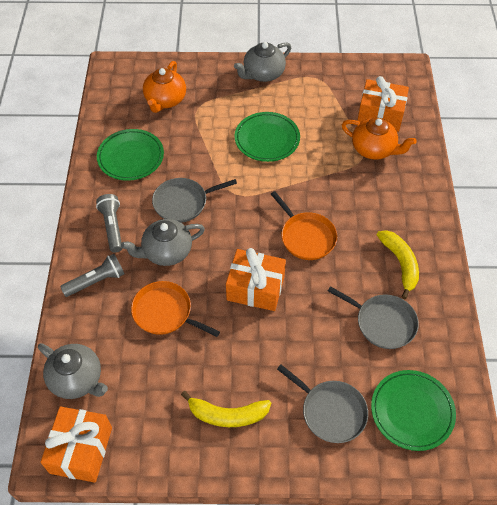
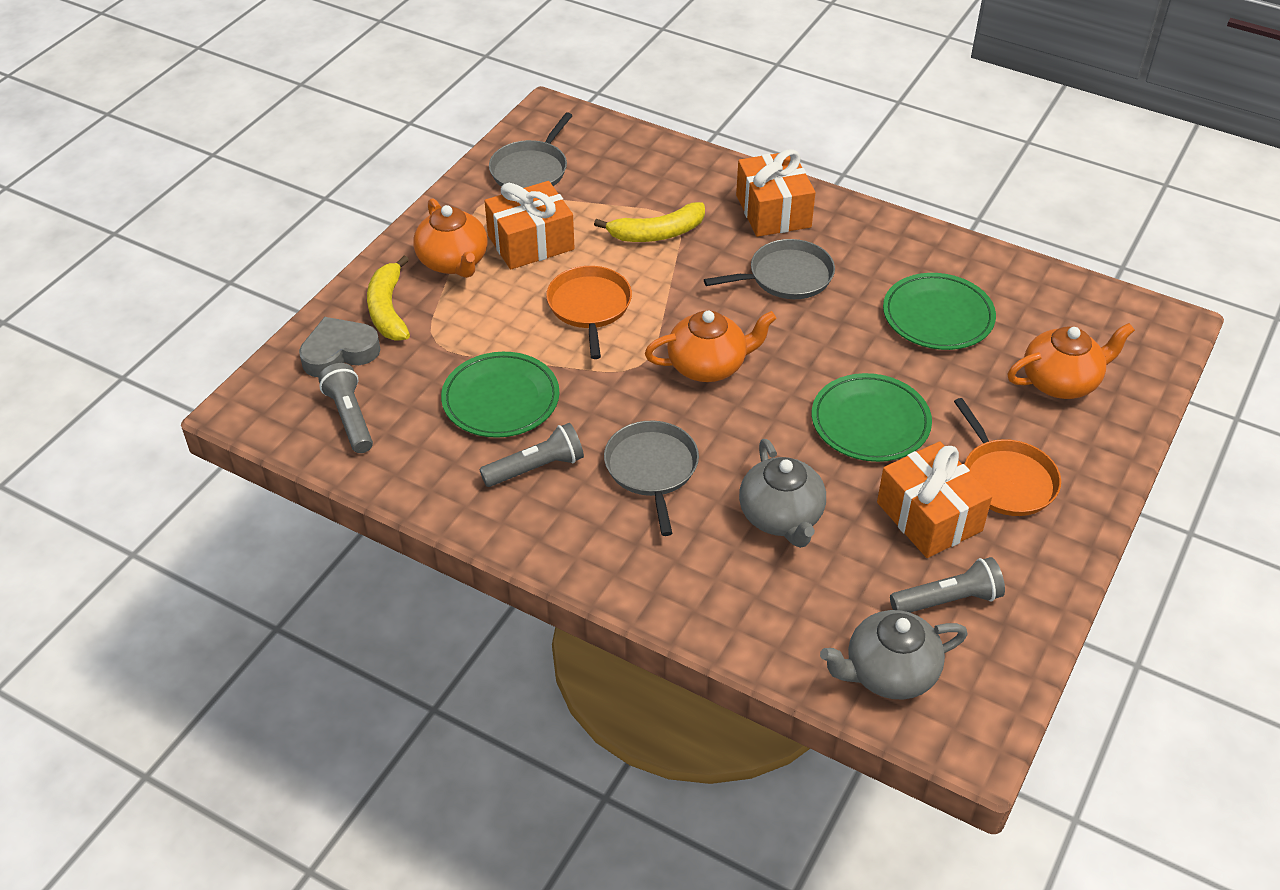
grey flashlight: 2 -> 3
grey heart: 0 -> 1
grey teapot: 3 -> 2
orange teapot: 2 -> 3

